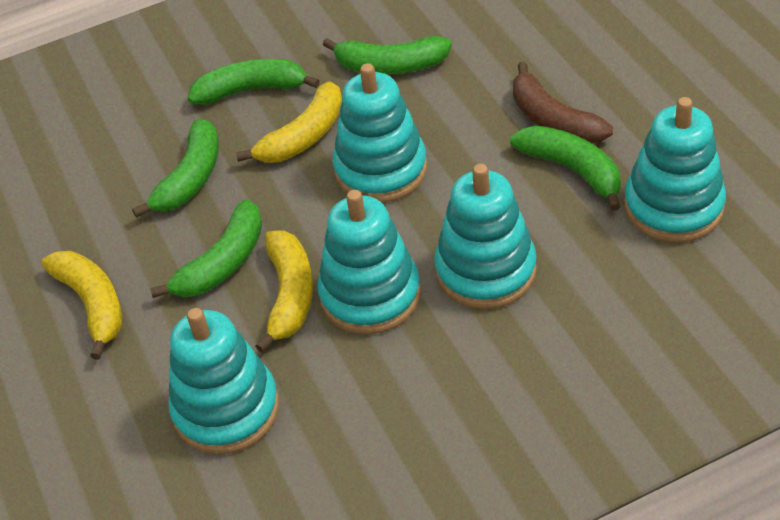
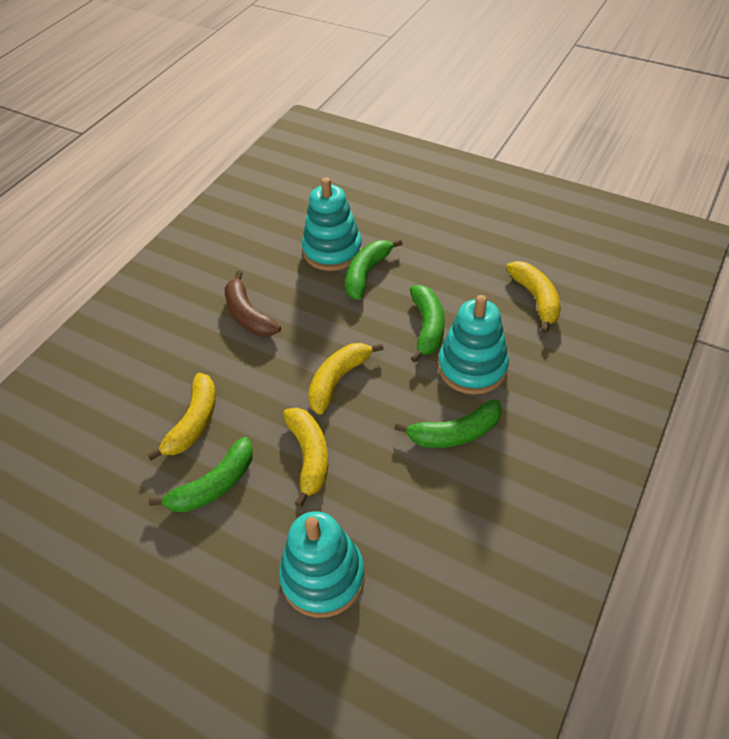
green banana: 5 -> 4
turquoise stacking toy: 5 -> 3
yellow banana: 3 -> 4

